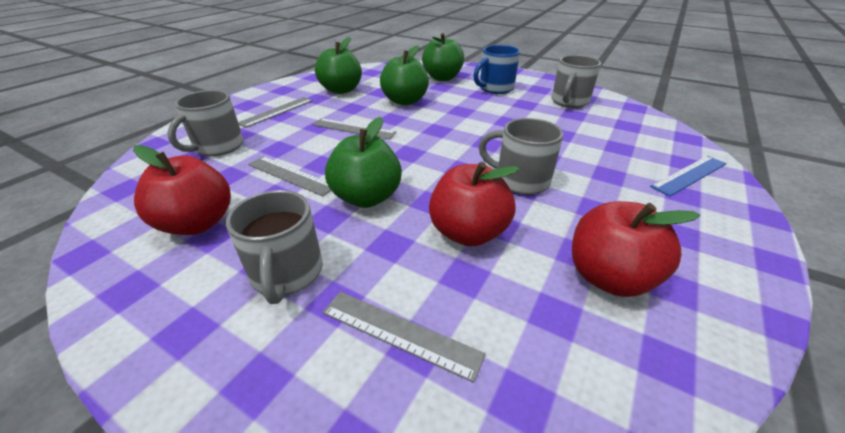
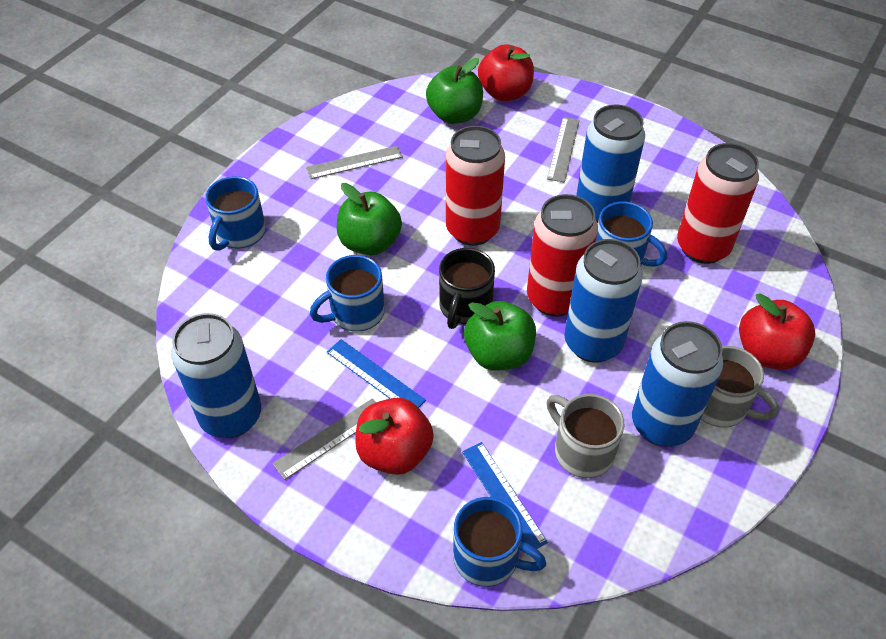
black mug: 0 -> 1
blue can: 0 -> 4
blue mug: 1 -> 4
blue ruler: 1 -> 2
green apple: 4 -> 3
grey mug: 4 -> 2
grey ruler: 4 -> 3
red can: 0 -> 3

